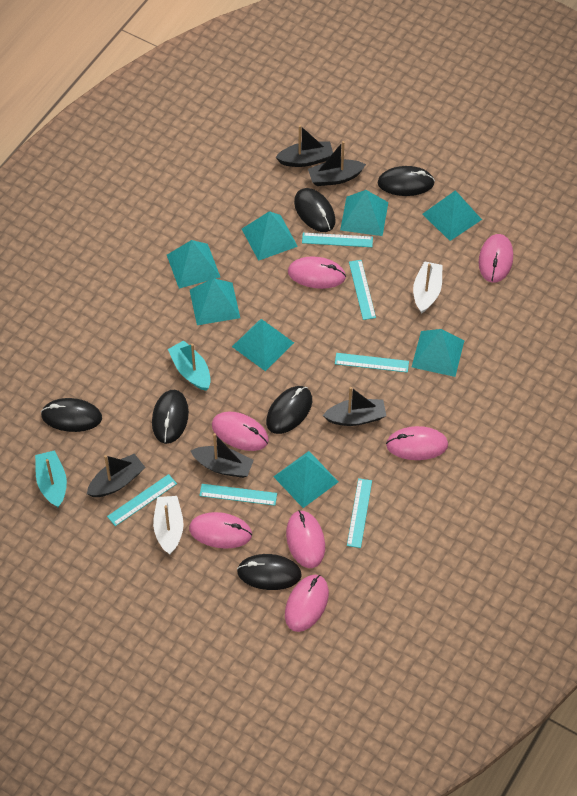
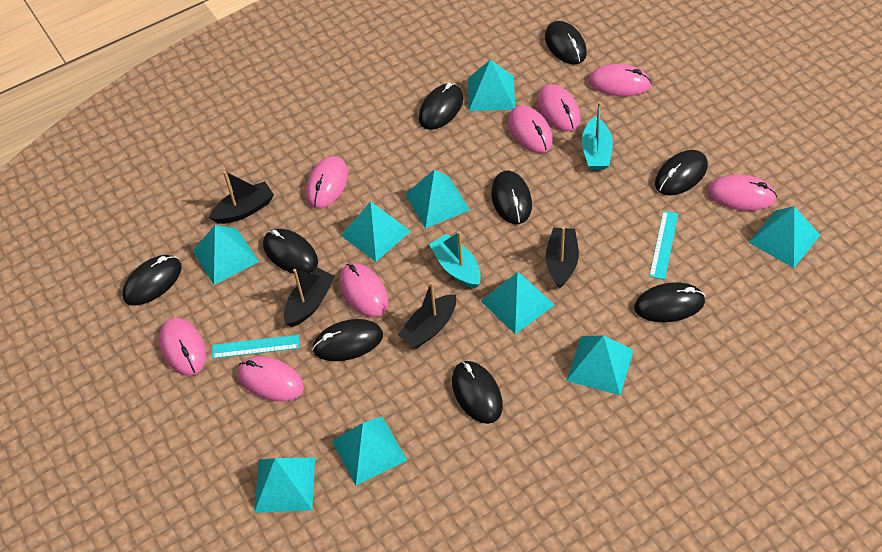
black boat: 5 -> 4
black mouse: 6 -> 9
pink mouse: 7 -> 8
turquoise pyramid: 8 -> 9
turquoise ruler: 6 -> 2
white boat: 2 -> 0

